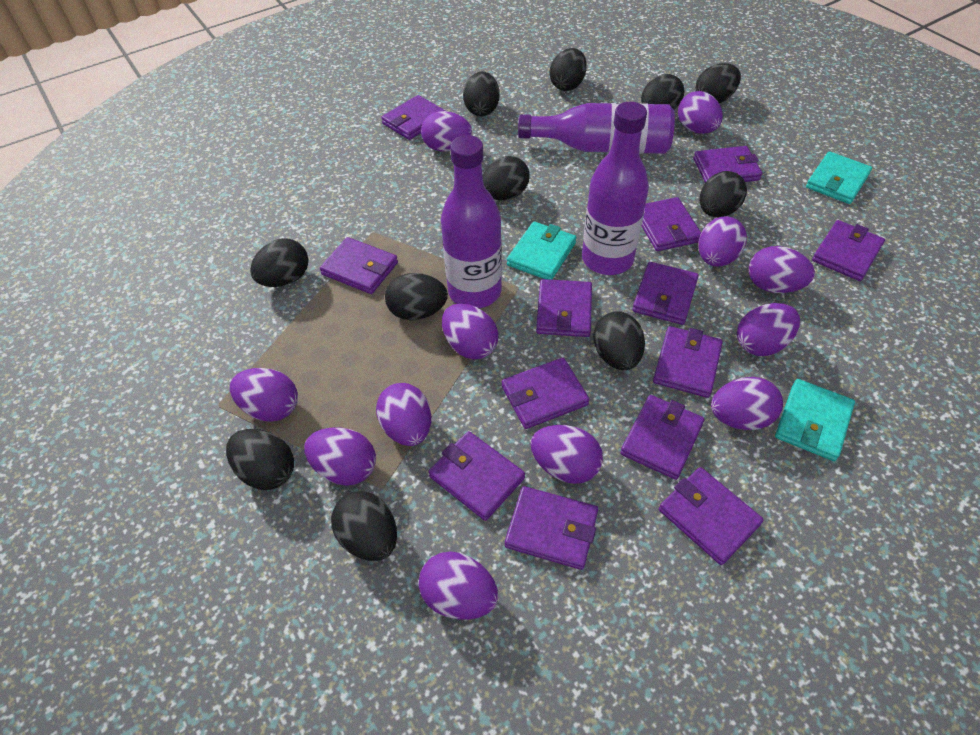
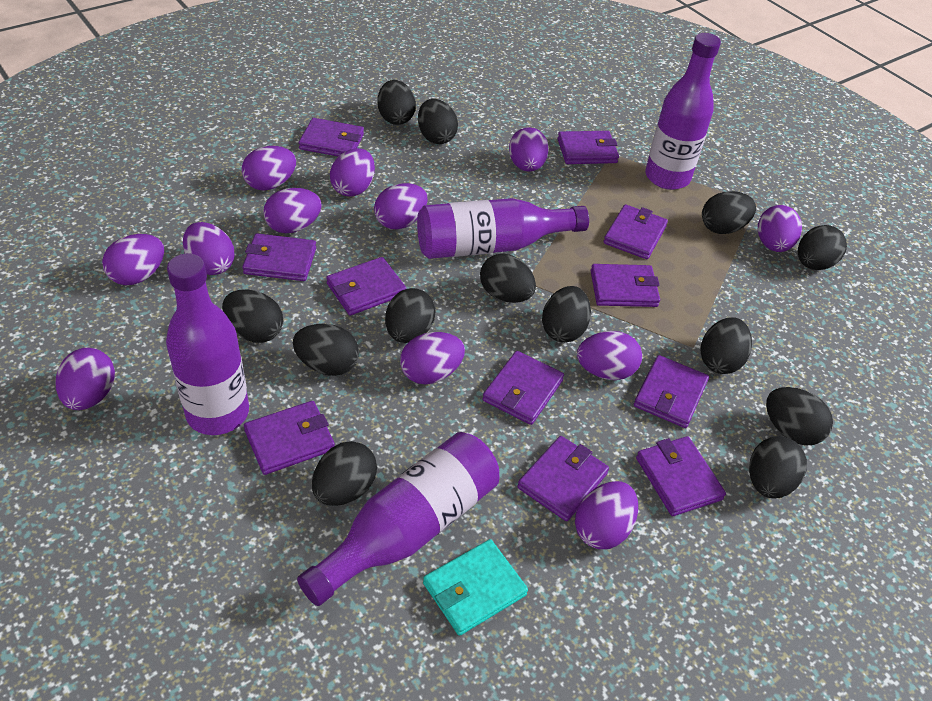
black egg: 11 -> 13
purple bottle: 3 -> 4
purple wallet: 13 -> 11
turquoise wallet: 3 -> 1

